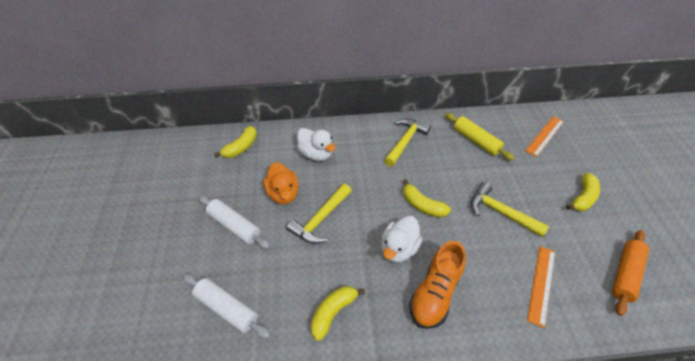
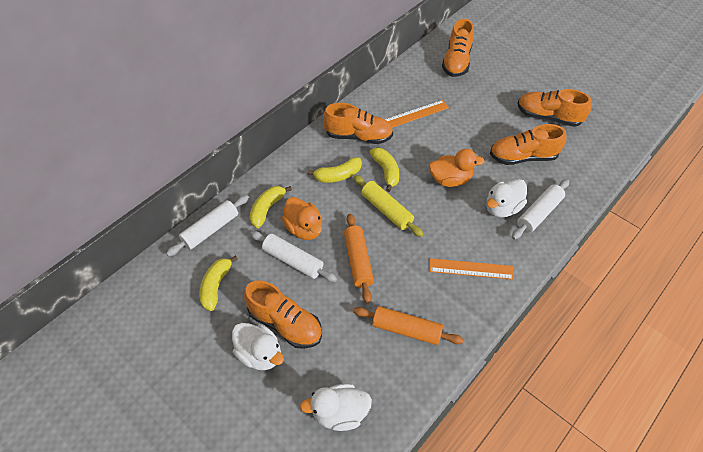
orange duck: 1 -> 2
orange rolling pin: 1 -> 2
orange shoe: 1 -> 5
white duck: 2 -> 3
white rolling pin: 2 -> 3
yellow hammer: 3 -> 0

